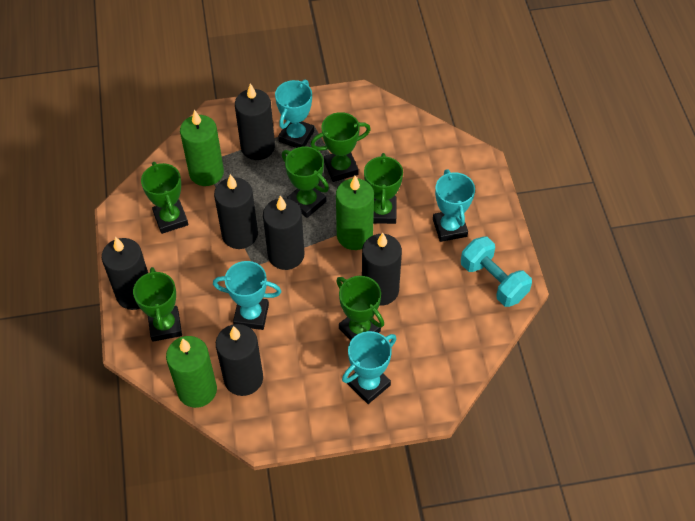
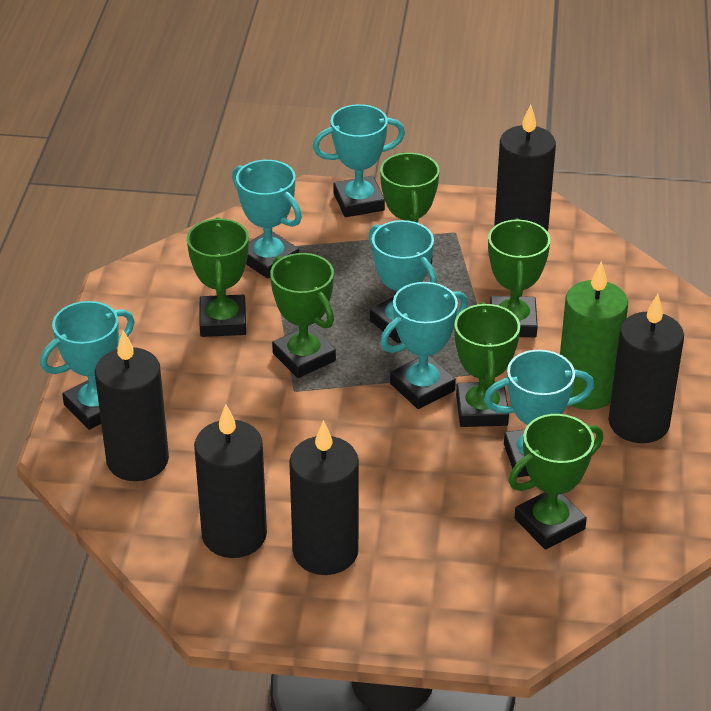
black candle: 6 -> 5
green candle: 3 -> 1
turquoise dumbbell: 1 -> 0
turquoise trophy: 4 -> 6

